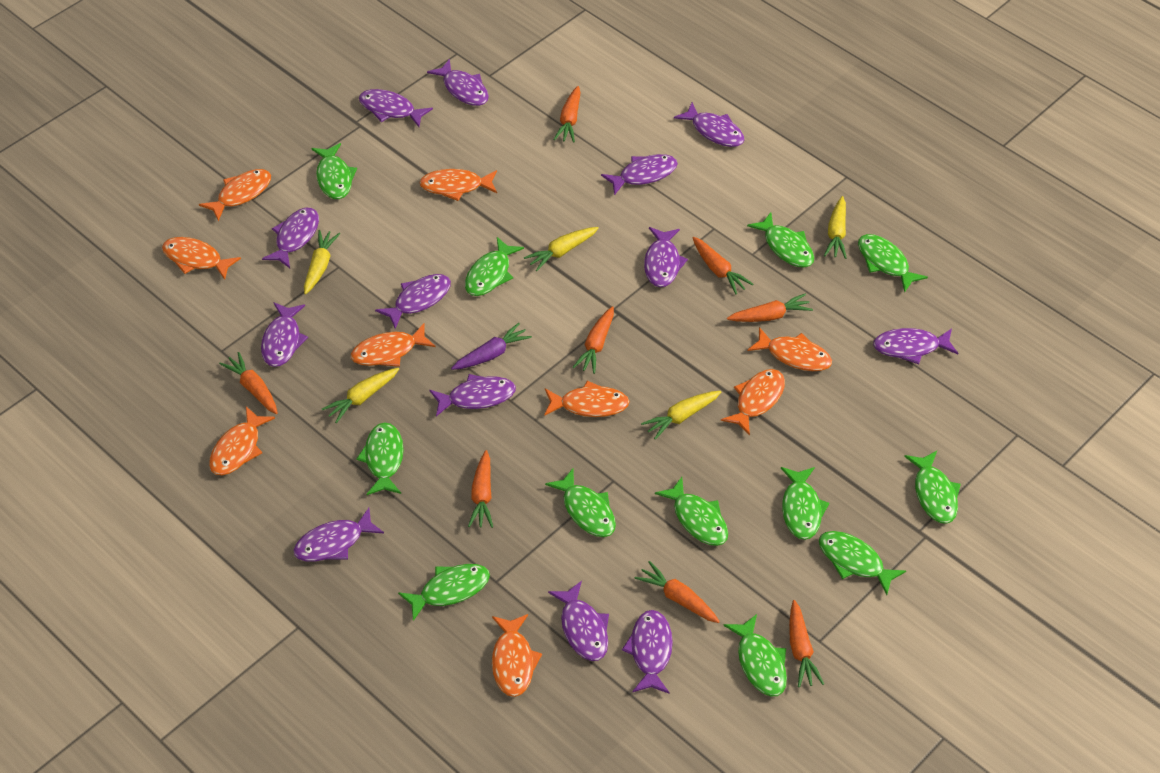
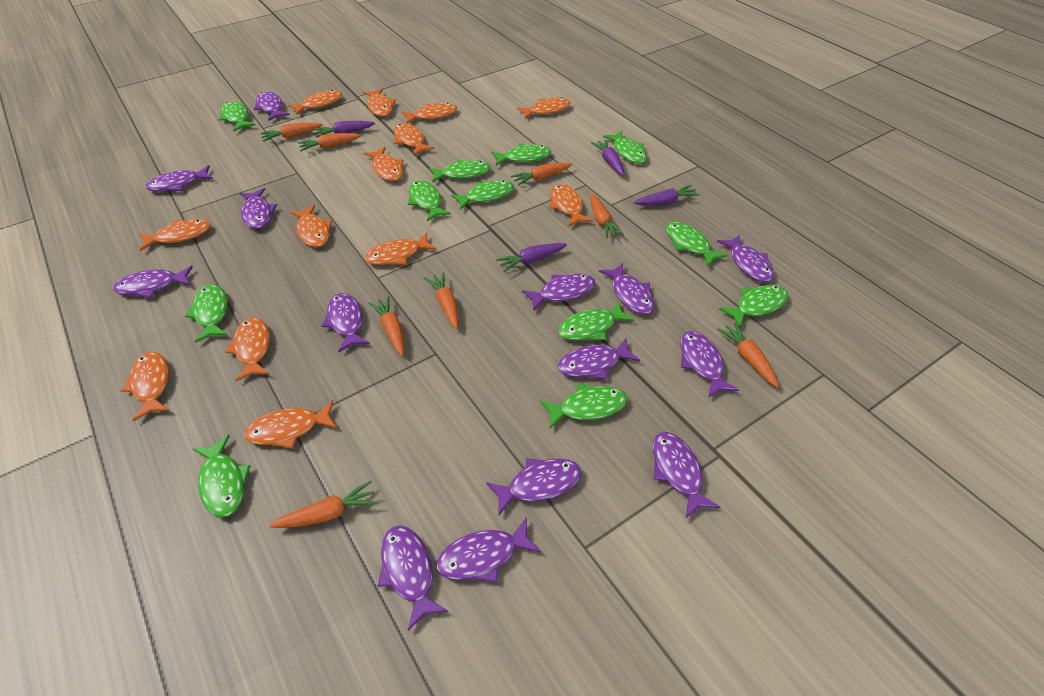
orange fish: 9 -> 13
purple carrot: 1 -> 4
purple fish: 13 -> 14
yellow carrot: 5 -> 0

